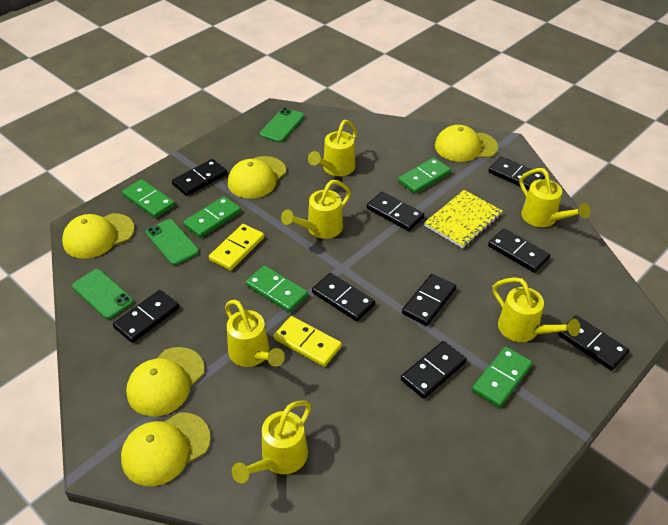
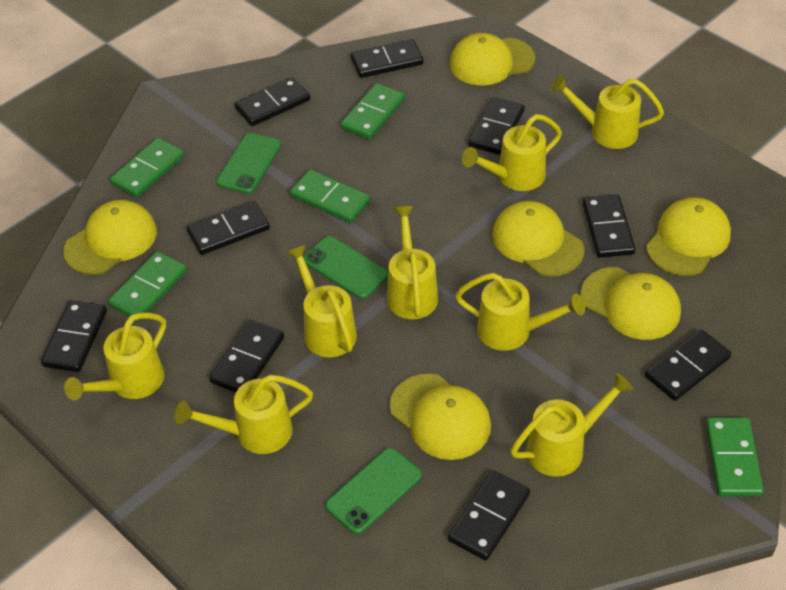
yellow cap: 5 -> 6
yellow domino: 2 -> 0
yellow notebook: 1 -> 0
yellow watering can: 6 -> 8

